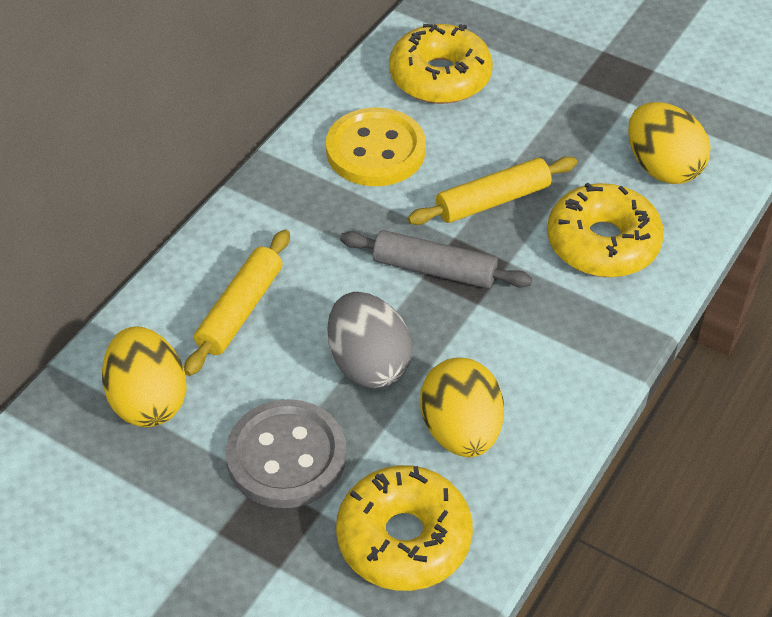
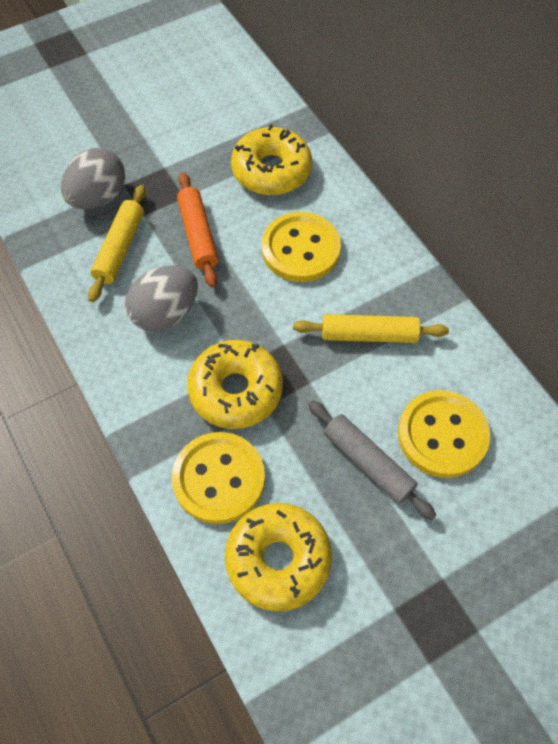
grey button: 1 -> 0
grey egg: 1 -> 2
orange rolling pin: 0 -> 1
yellow button: 1 -> 3
yellow egg: 3 -> 0

